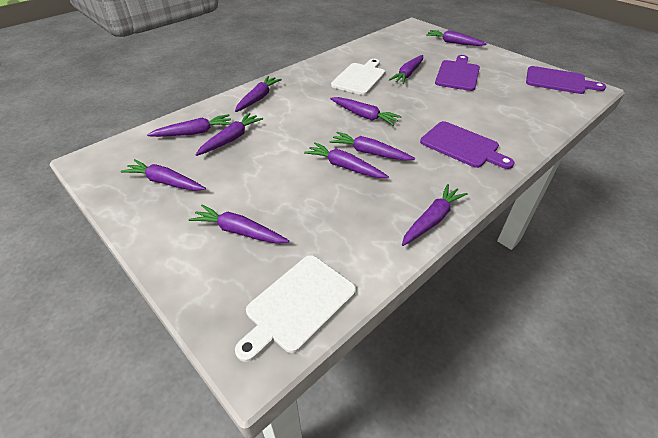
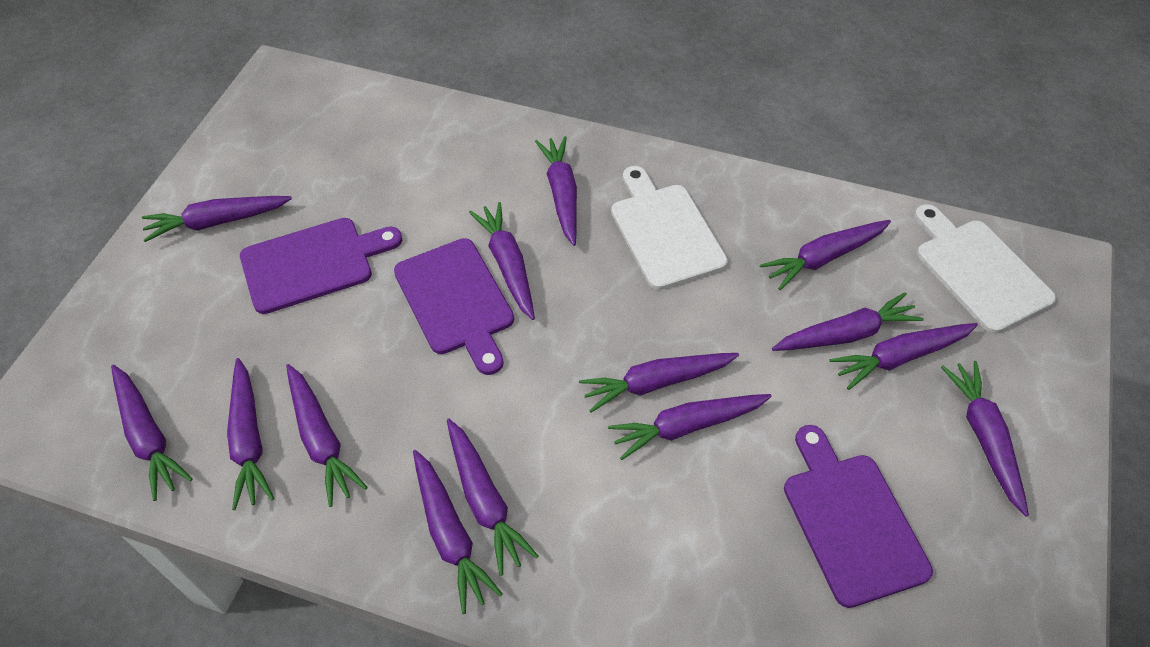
purple carrot: 11 -> 14

